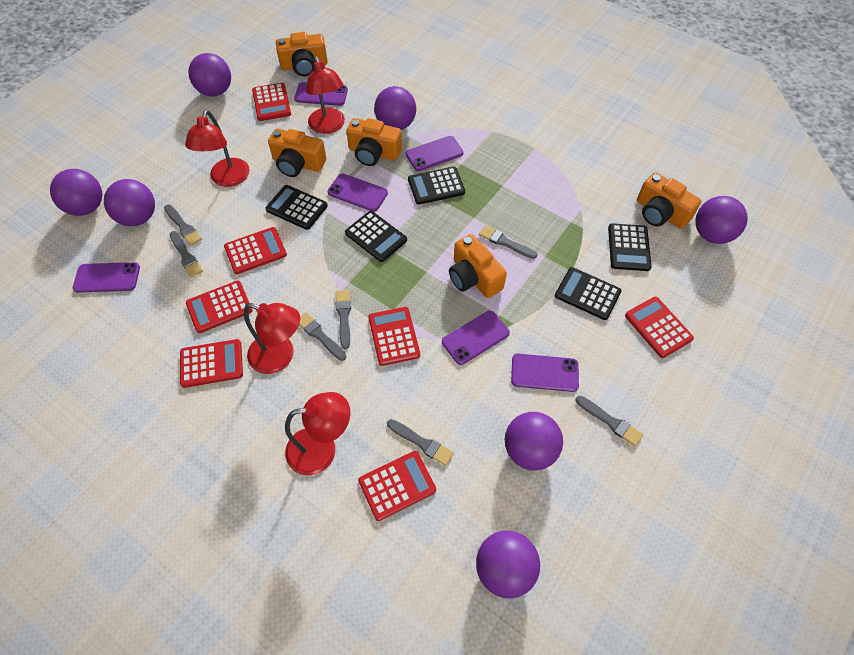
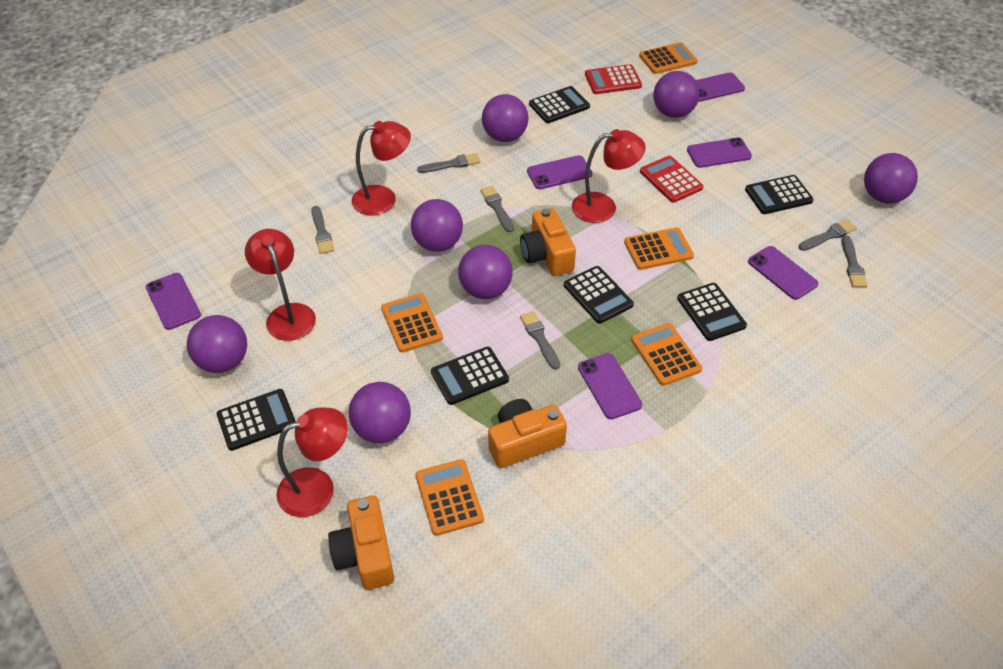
black calculator: 5 -> 6
grey brush: 7 -> 6
orange calculator: 0 -> 5
orange camera: 5 -> 3
red calculator: 7 -> 2

